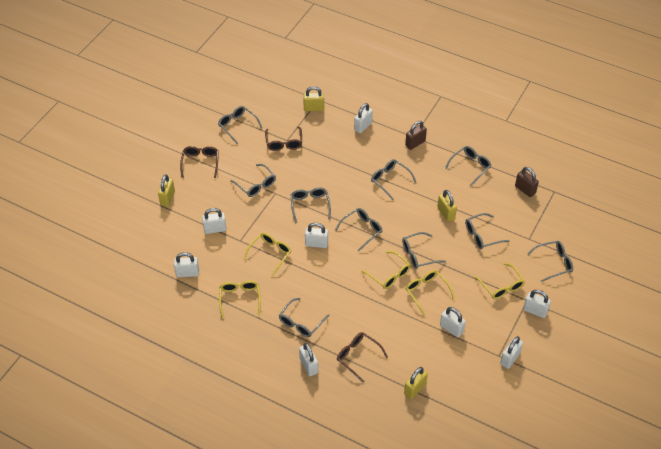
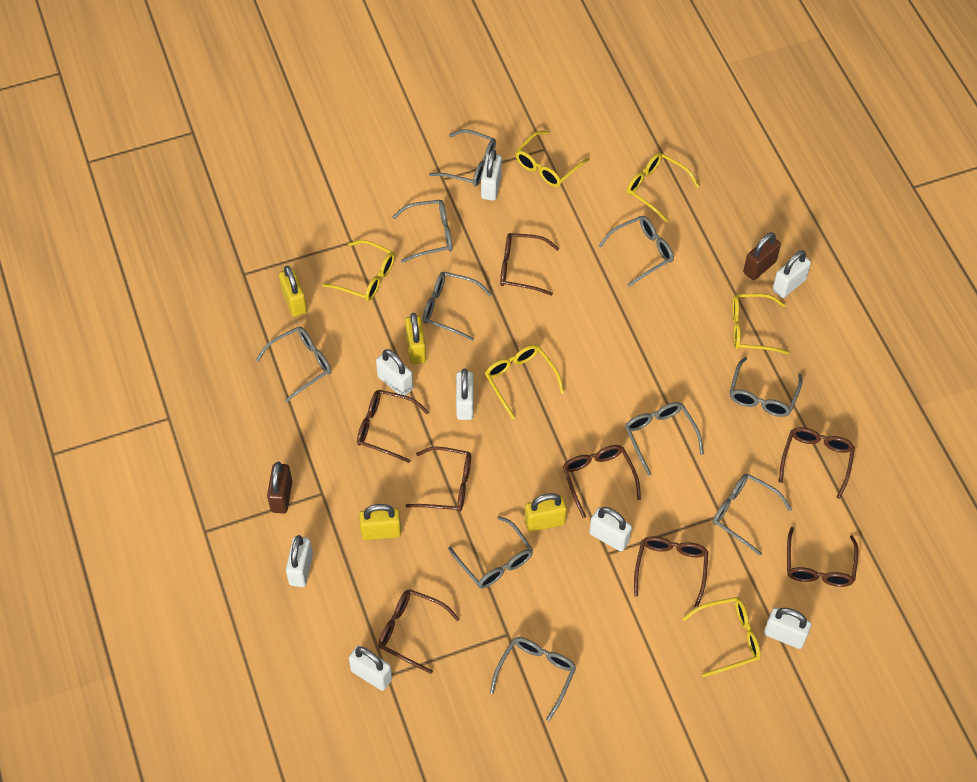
brown glasses: 3 -> 8
yellow glasses: 5 -> 6

